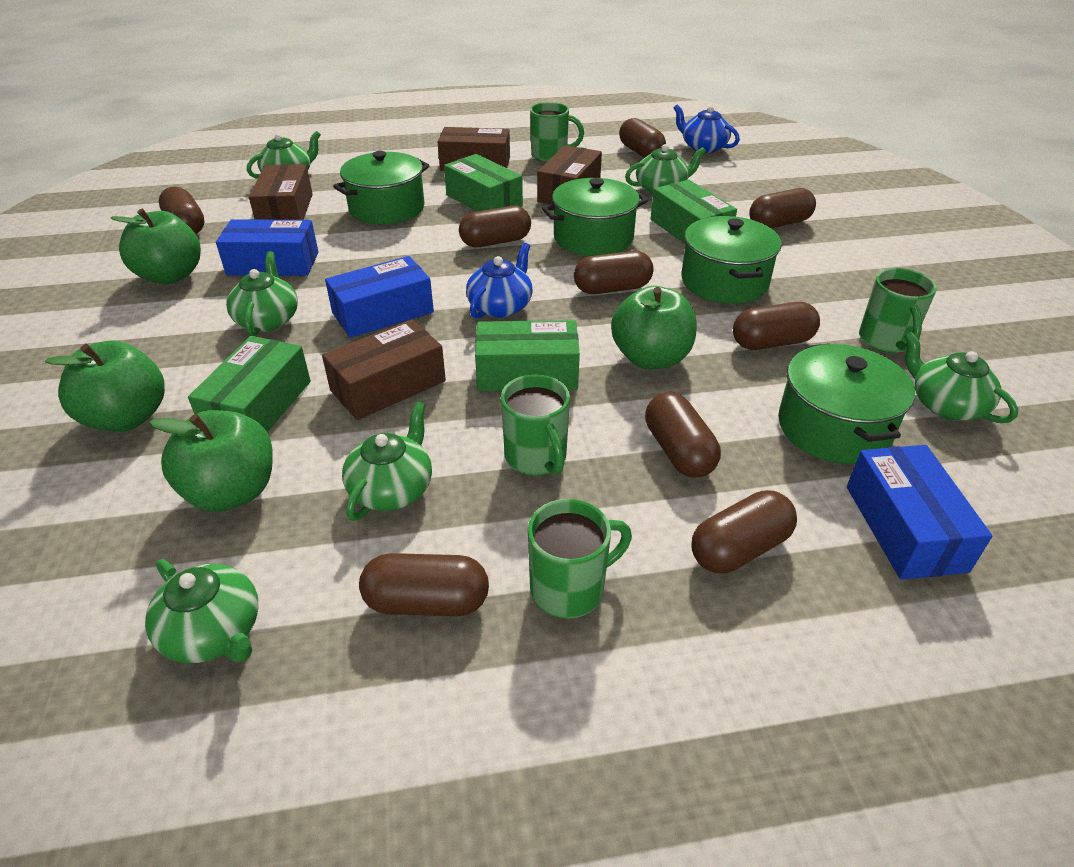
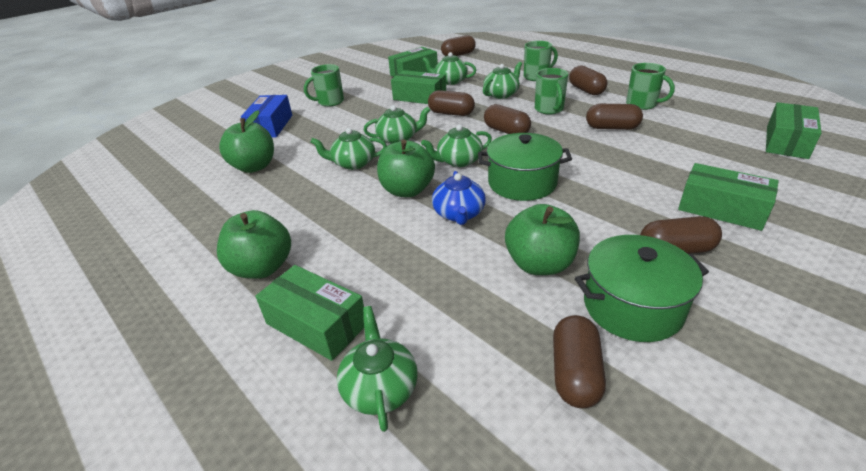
blue box: 3 -> 1
blue teapot: 2 -> 1
brown box: 4 -> 0
brown capsule: 9 -> 7
green box: 4 -> 5
green pot: 4 -> 2

